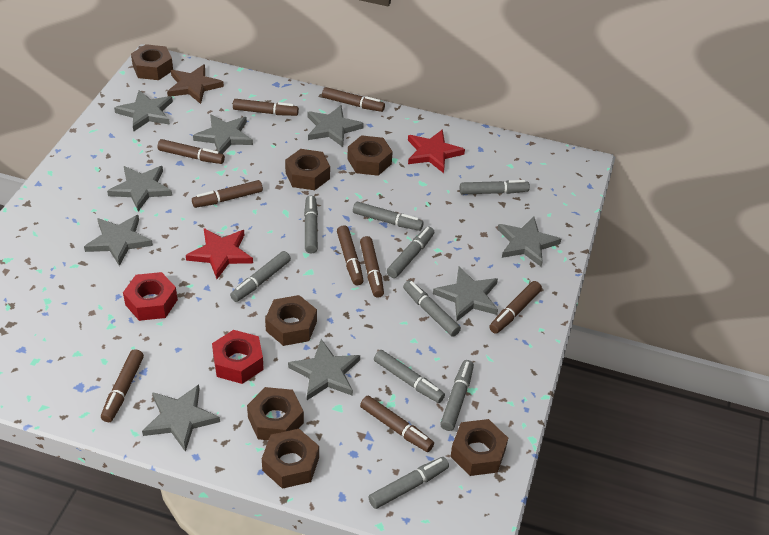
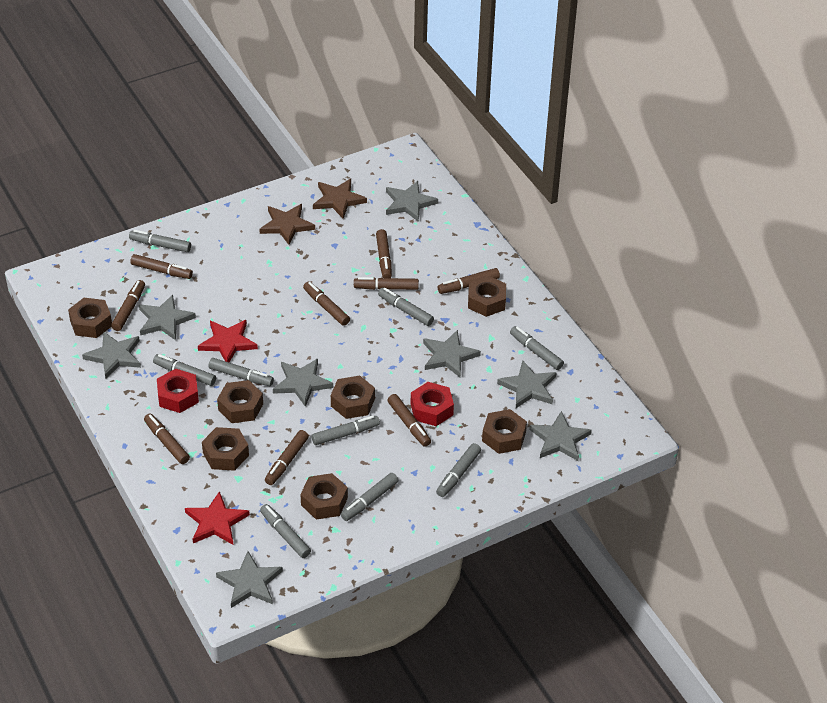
brown star: 1 -> 2
grey star: 9 -> 8

